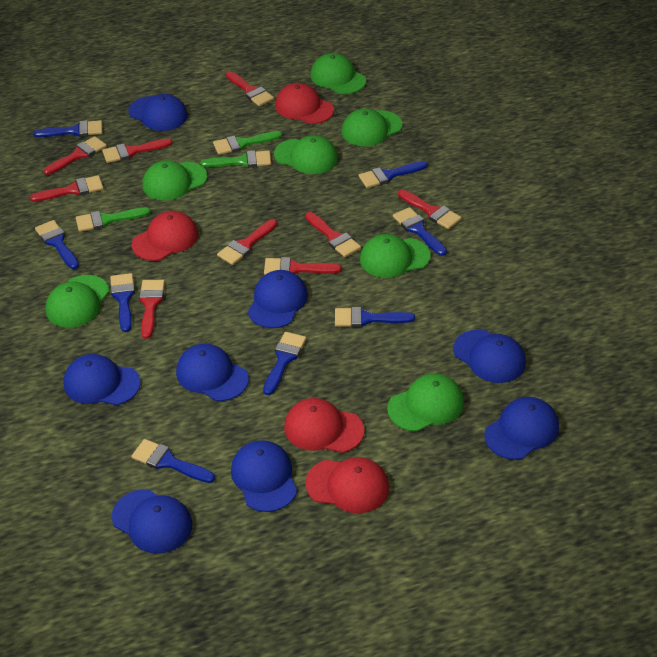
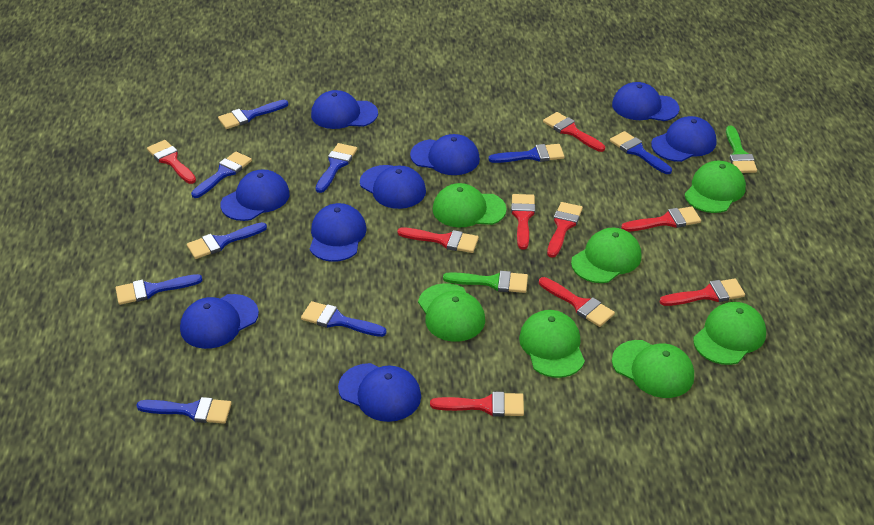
blue brush: 8 -> 9
blue cap: 8 -> 9
green brush: 3 -> 2
red cap: 4 -> 0

